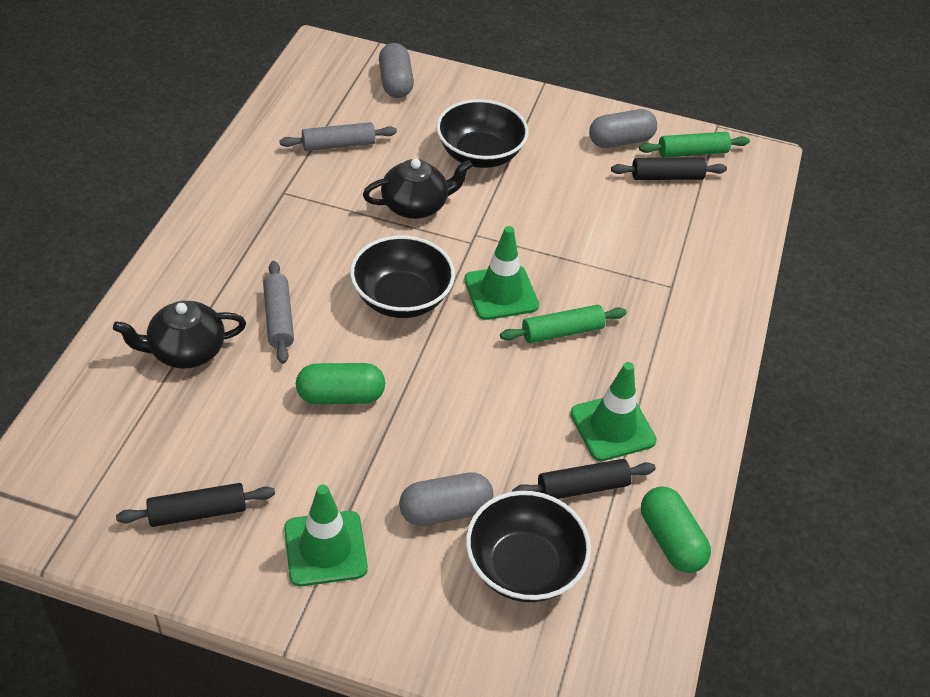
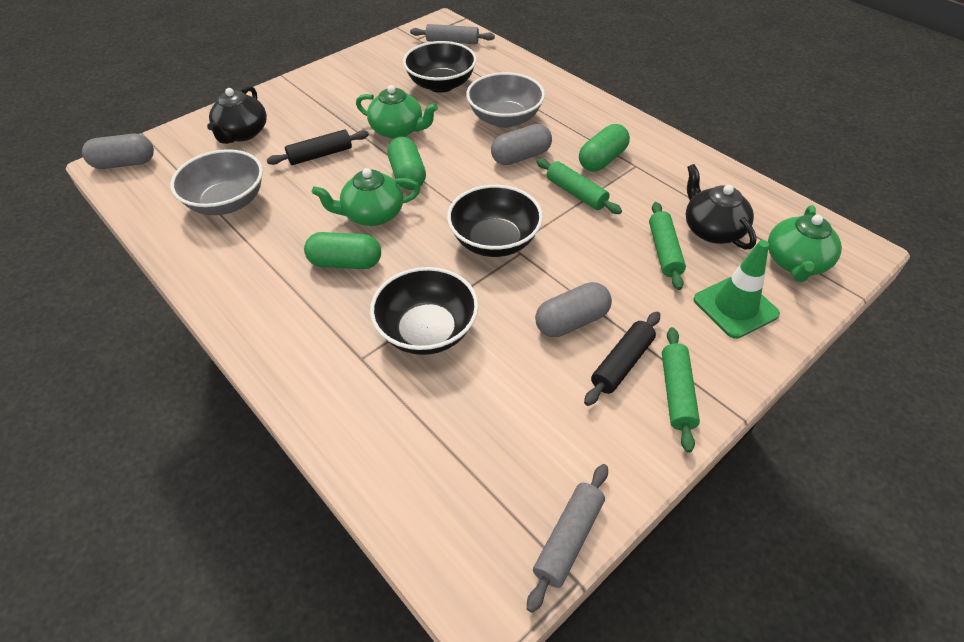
black rolling pin: 3 -> 2
green capsule: 2 -> 3
green rolling pin: 2 -> 3
green teapot: 0 -> 3
green traffic cone: 3 -> 1
grey bowl: 0 -> 2

